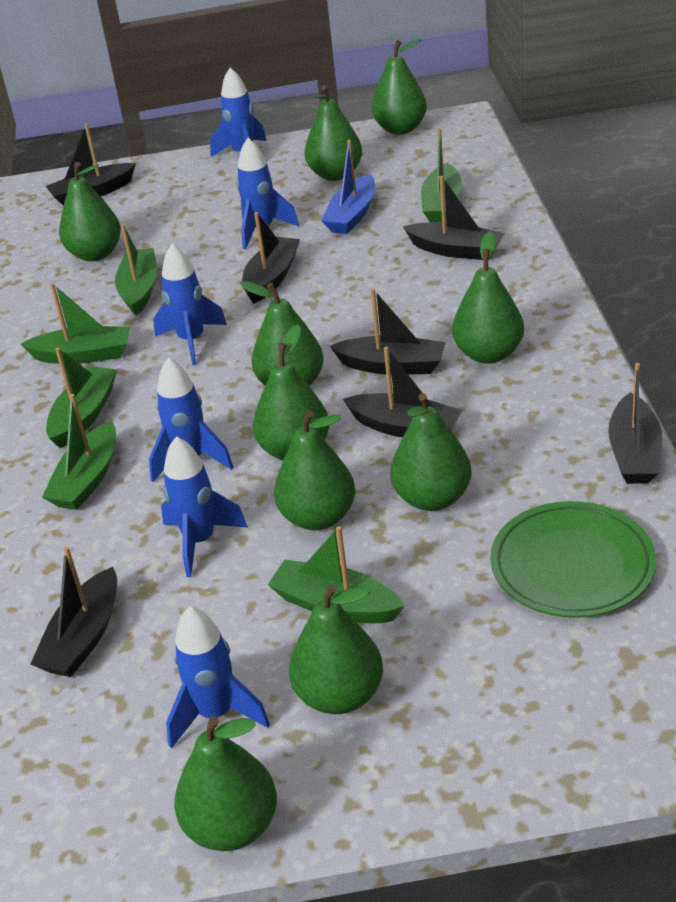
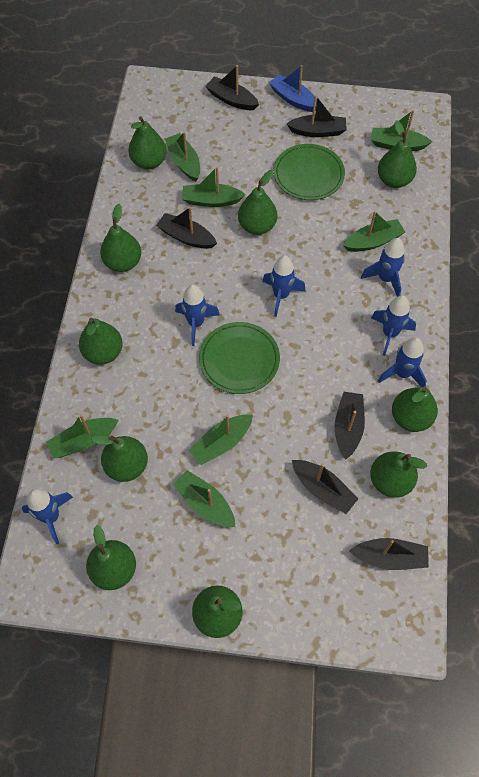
black boat: 7 -> 6
green boat: 6 -> 7
green plate: 1 -> 2

